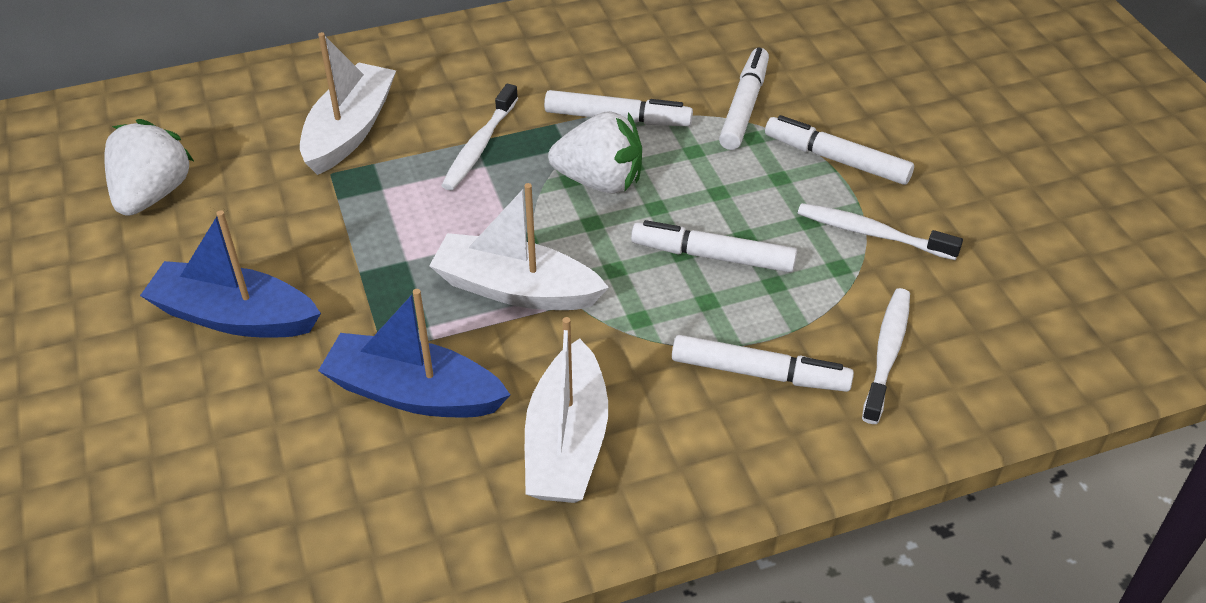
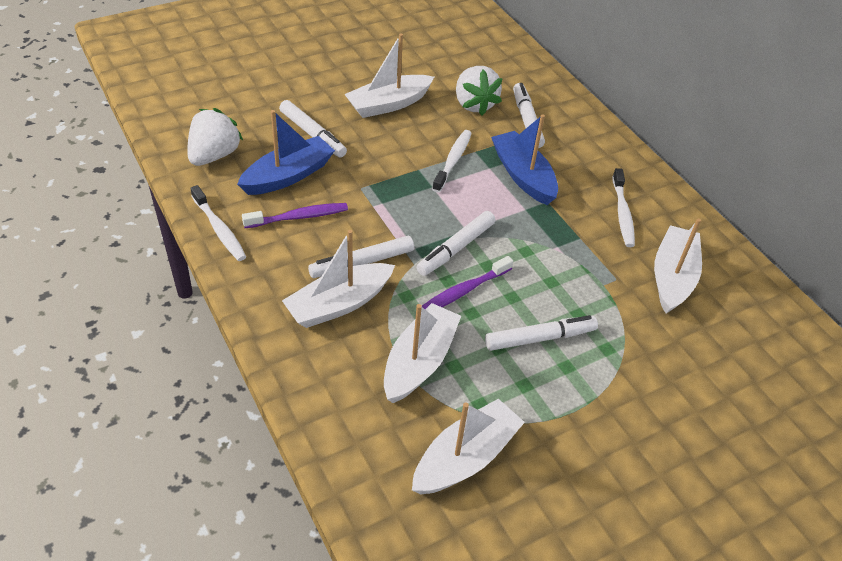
purple toothbrush: 0 -> 2
white boat: 3 -> 5

